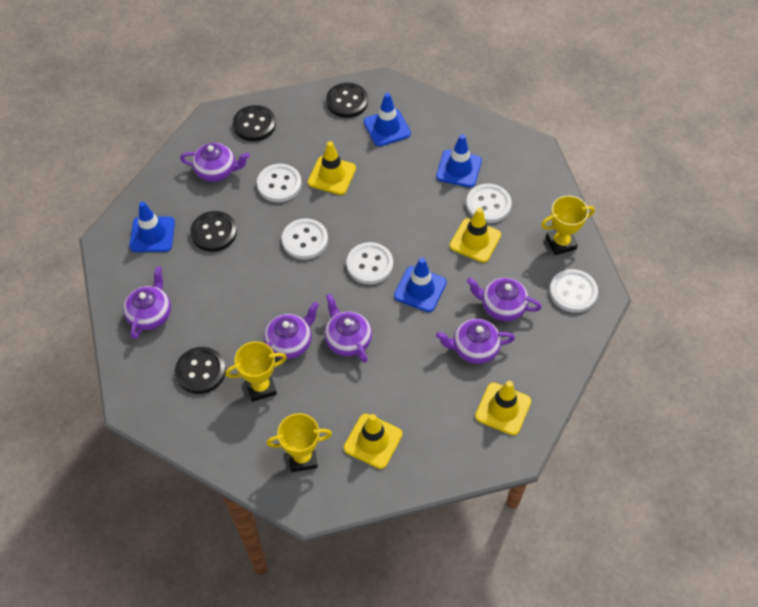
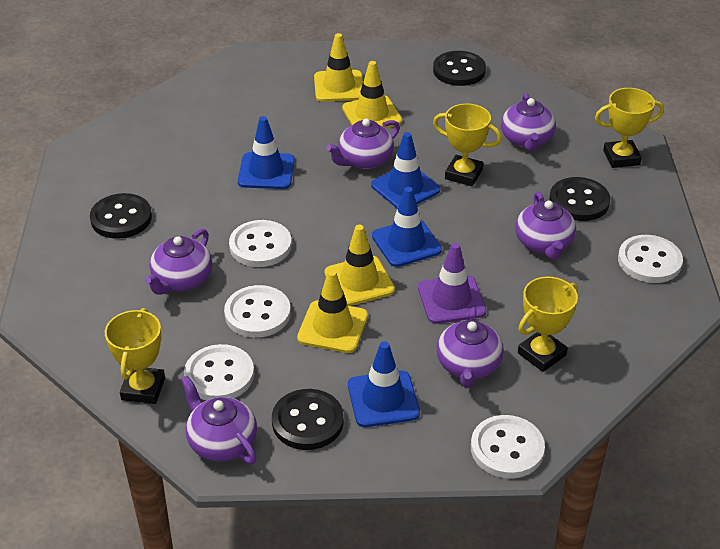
purple traffic cone: 0 -> 1
yellow trophy: 3 -> 4

